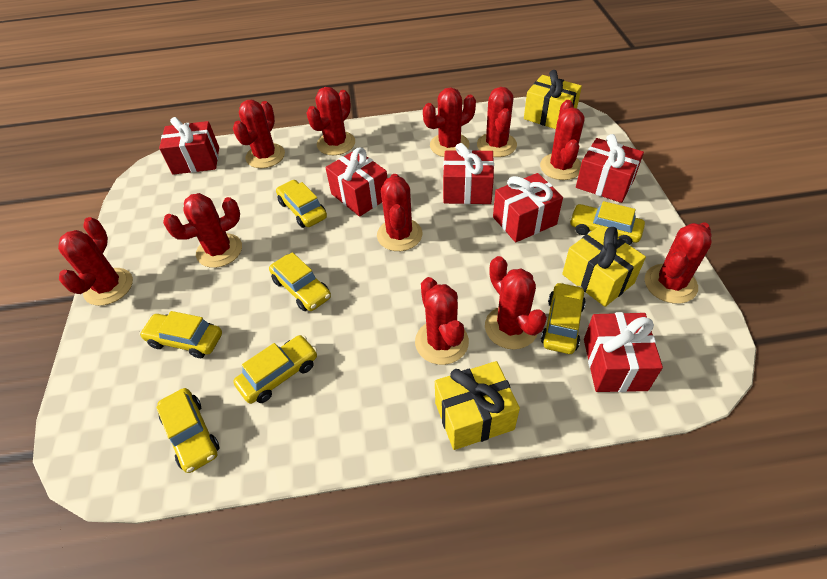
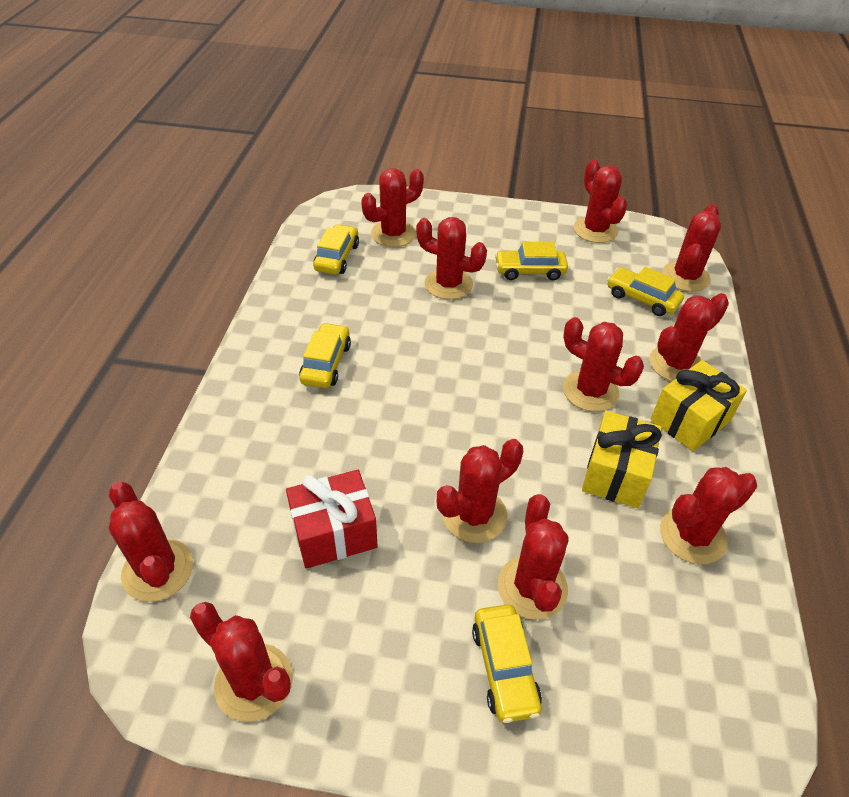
red gift: 6 -> 1
yellow car: 7 -> 5
yellow gift: 3 -> 2

